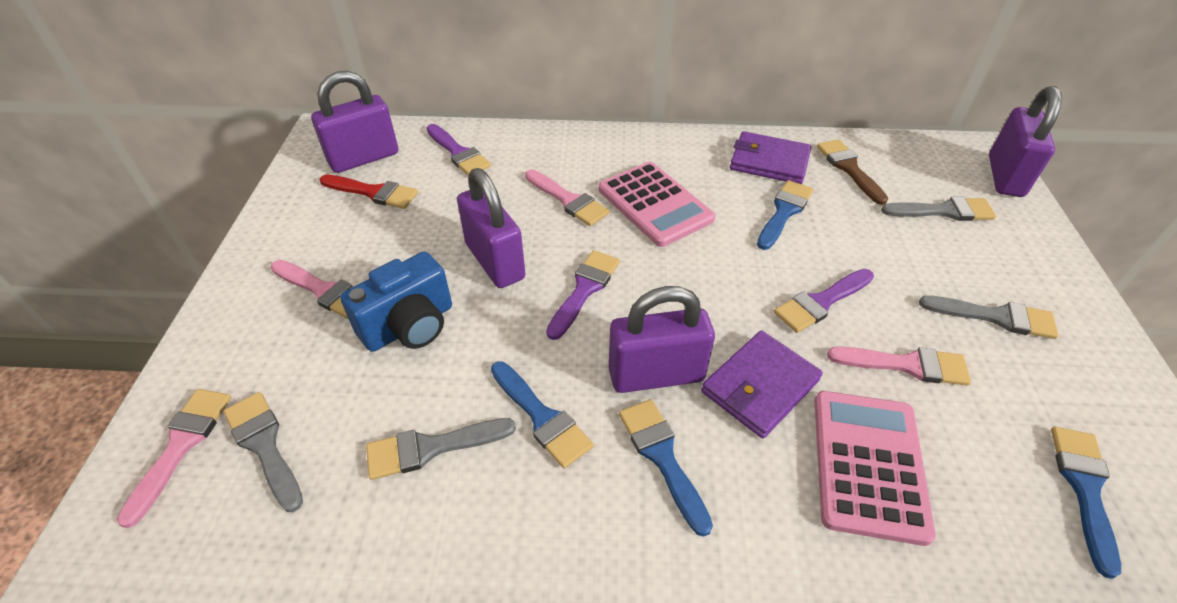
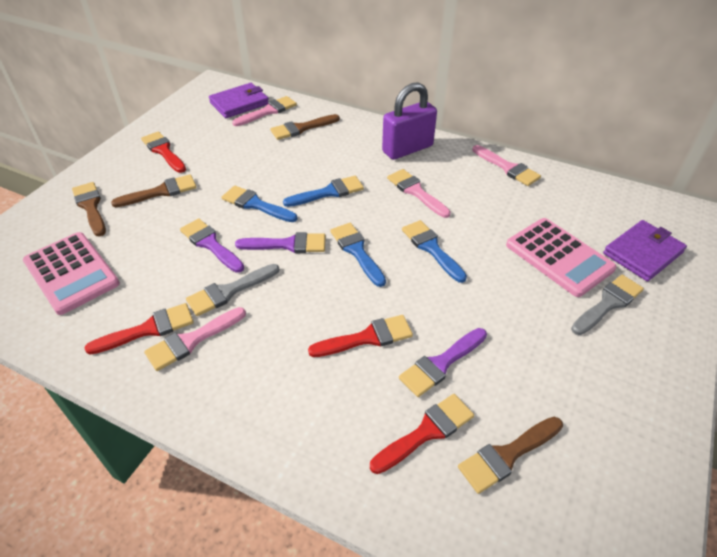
blue camera: 1 -> 0
brown brush: 1 -> 4
grey brush: 4 -> 2
purple padlock: 4 -> 1
red brush: 1 -> 4

